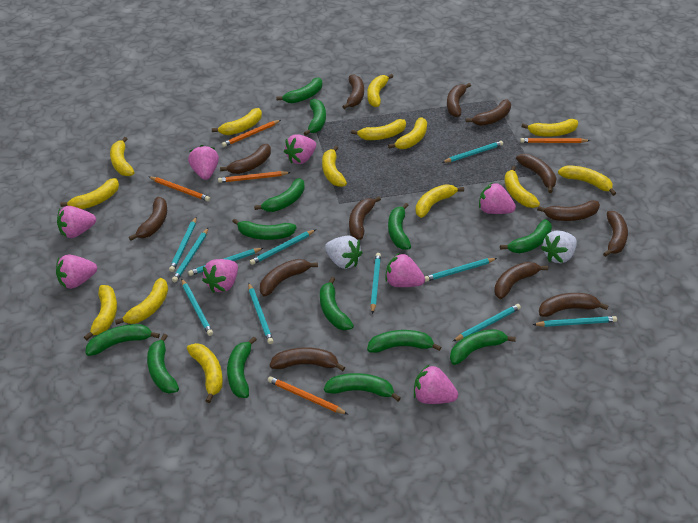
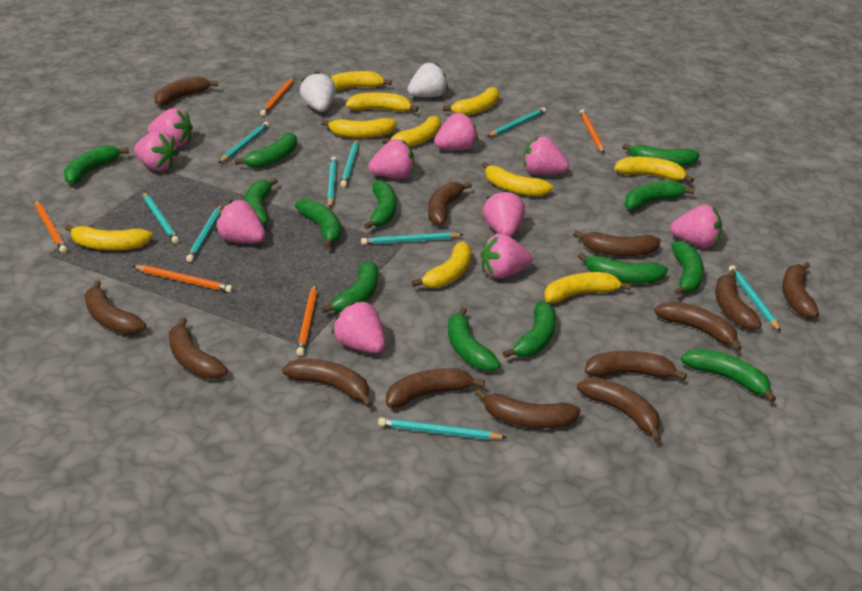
pink strawberry: 8 -> 10
turquoise pencil: 11 -> 9
yellow banana: 14 -> 10

